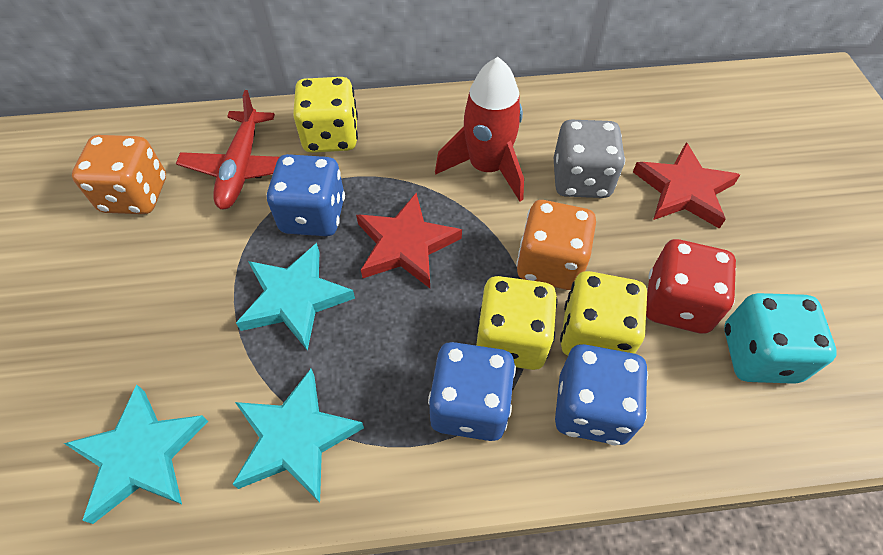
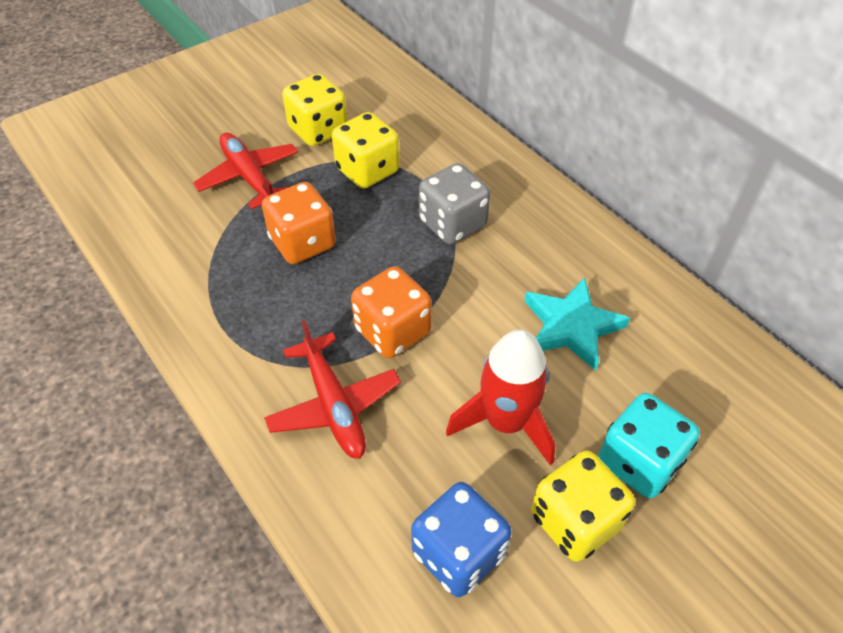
blue dice: 3 -> 1
red dice: 1 -> 0
red plane: 1 -> 2
red star: 2 -> 0
turquoise star: 3 -> 1

